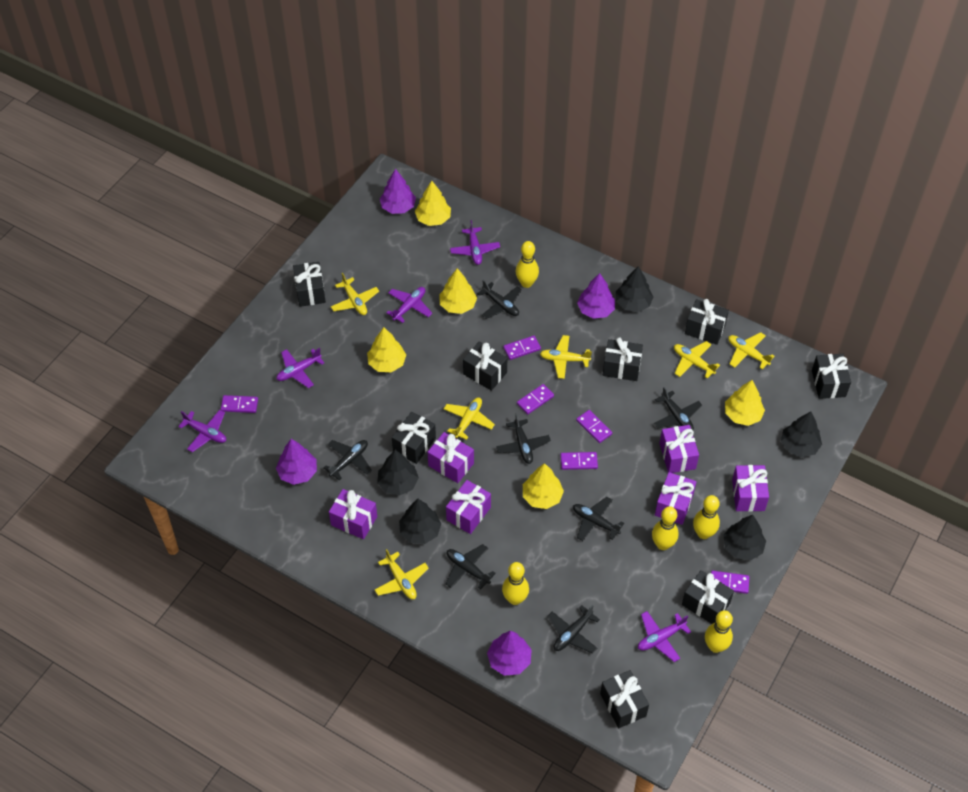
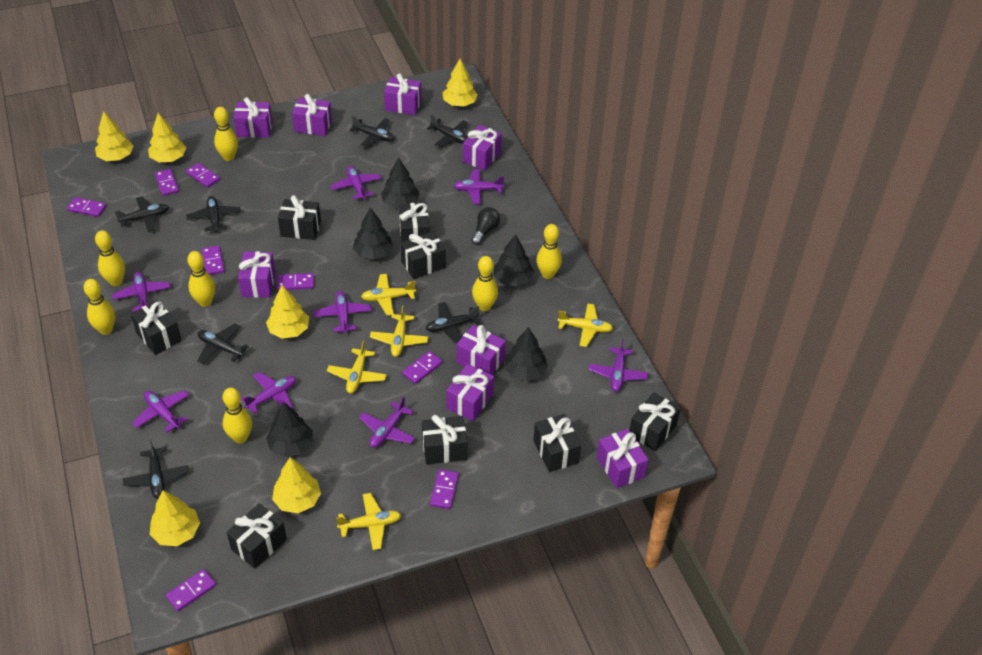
black light bulb: 0 -> 1
purple domino: 6 -> 8
purple gift: 6 -> 8
purple plane: 5 -> 8
purple tree: 4 -> 0
yellow bowling pin: 5 -> 7
yellow plane: 6 -> 5
yellow tree: 5 -> 6

